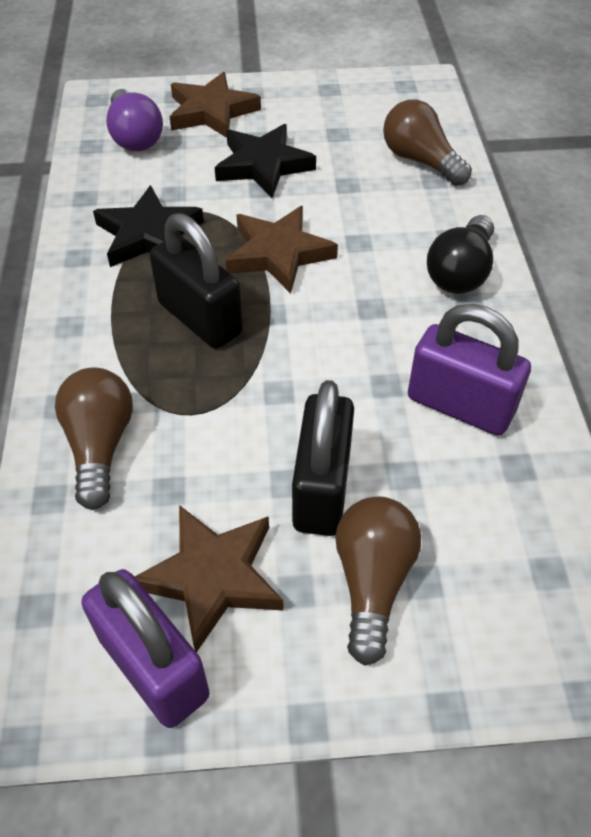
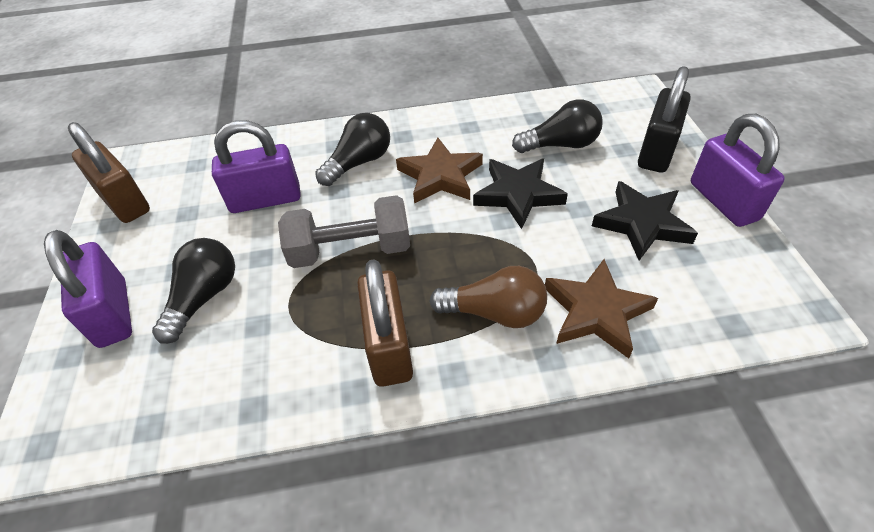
black light bulb: 1 -> 3
black padlock: 2 -> 1
brown light bulb: 3 -> 1
brown padlock: 0 -> 2
brown star: 3 -> 2
grey dumbbell: 0 -> 1
purple light bulb: 1 -> 0
purple padlock: 2 -> 3

